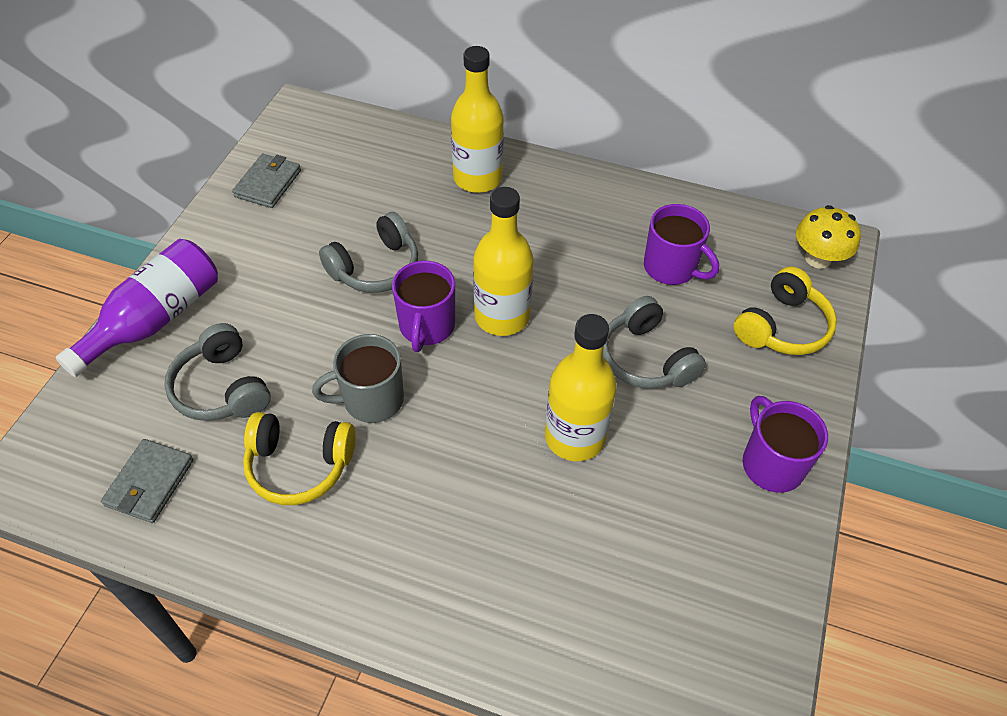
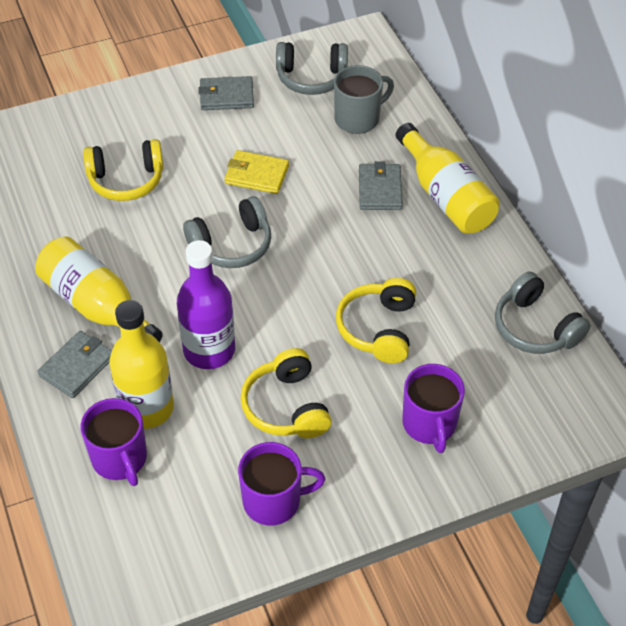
grey wallet: 2 -> 3
yellow headphones: 2 -> 3
yellow mushroom: 1 -> 0
yellow wallet: 0 -> 1

